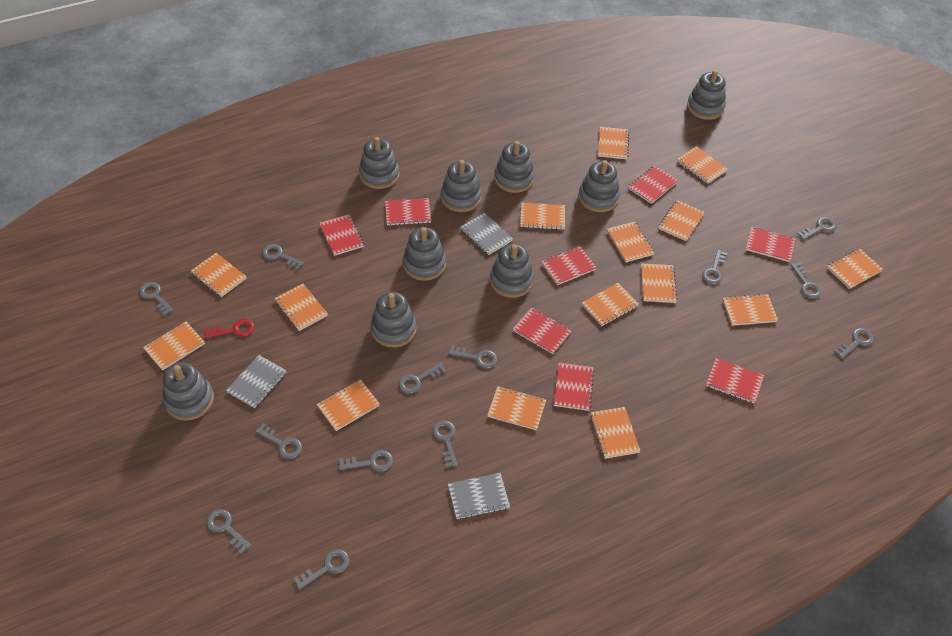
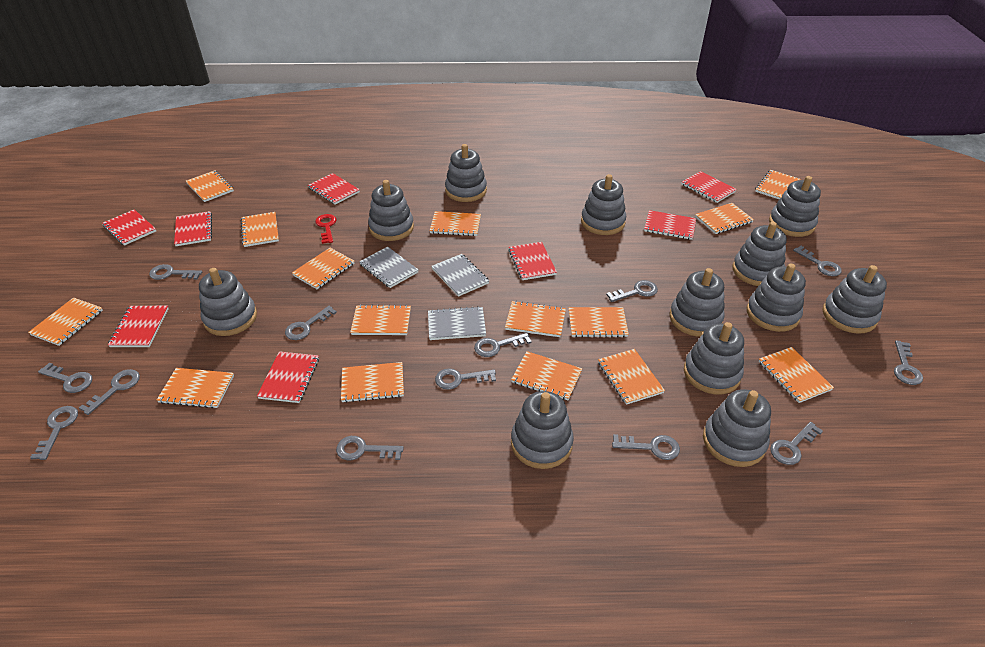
grey stacking toy: 9 -> 12

